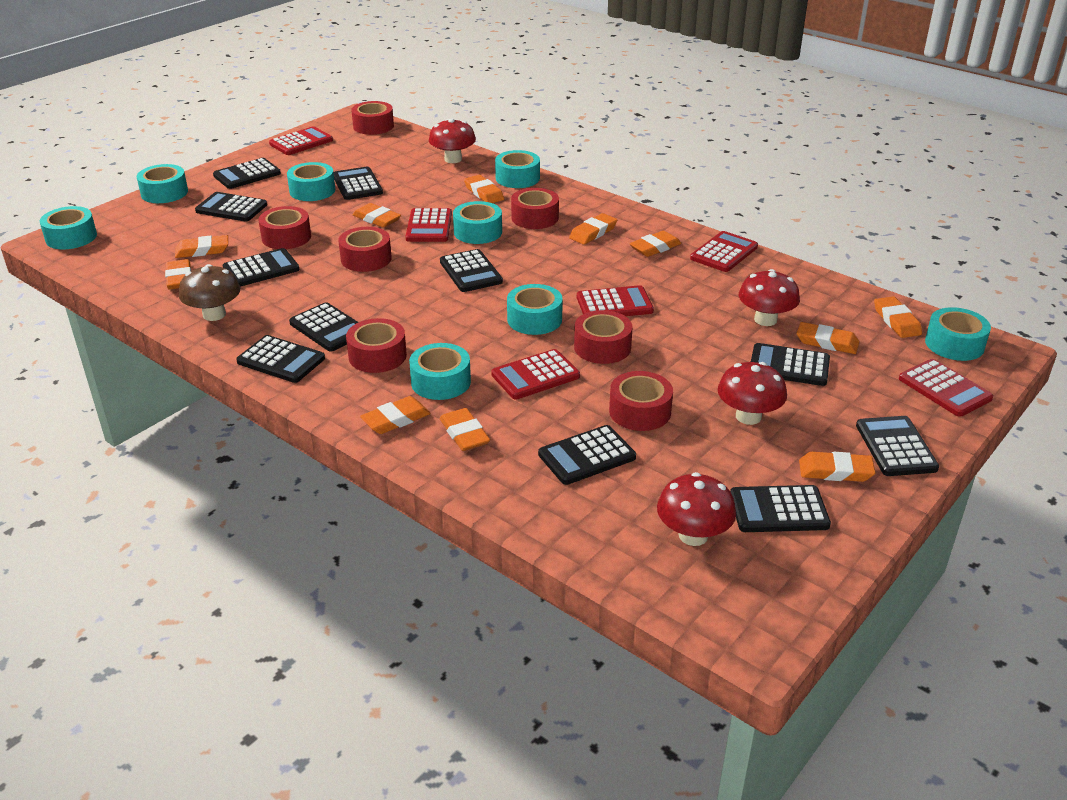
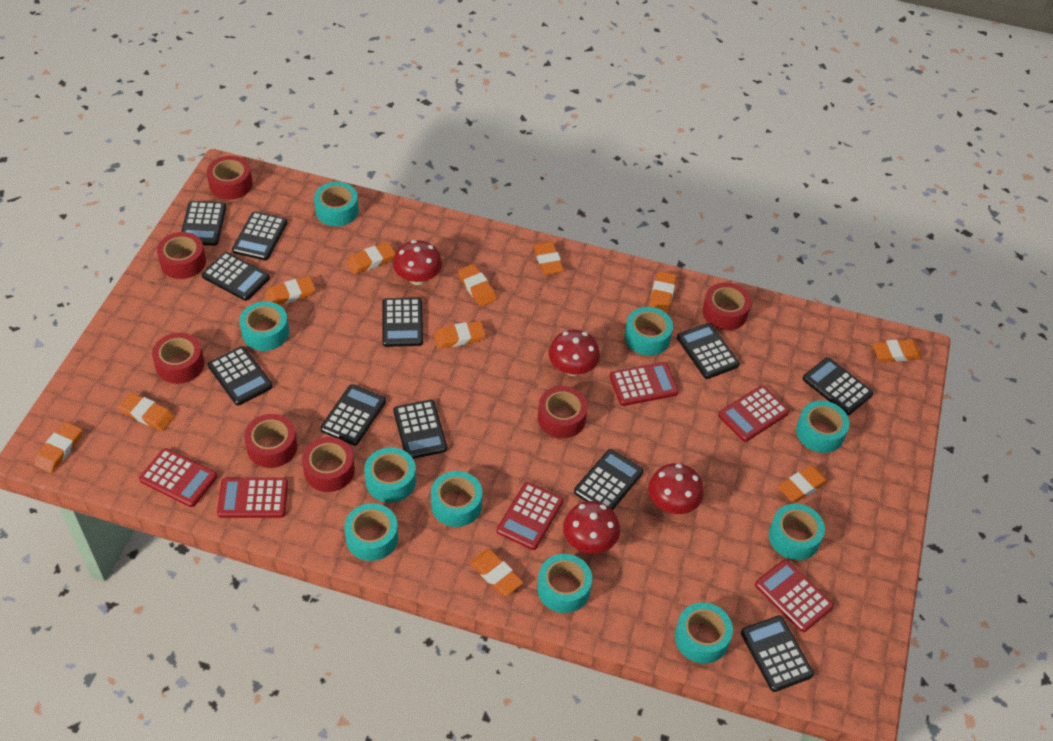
brown mushroom: 1 -> 0
turquoise tape: 8 -> 10

